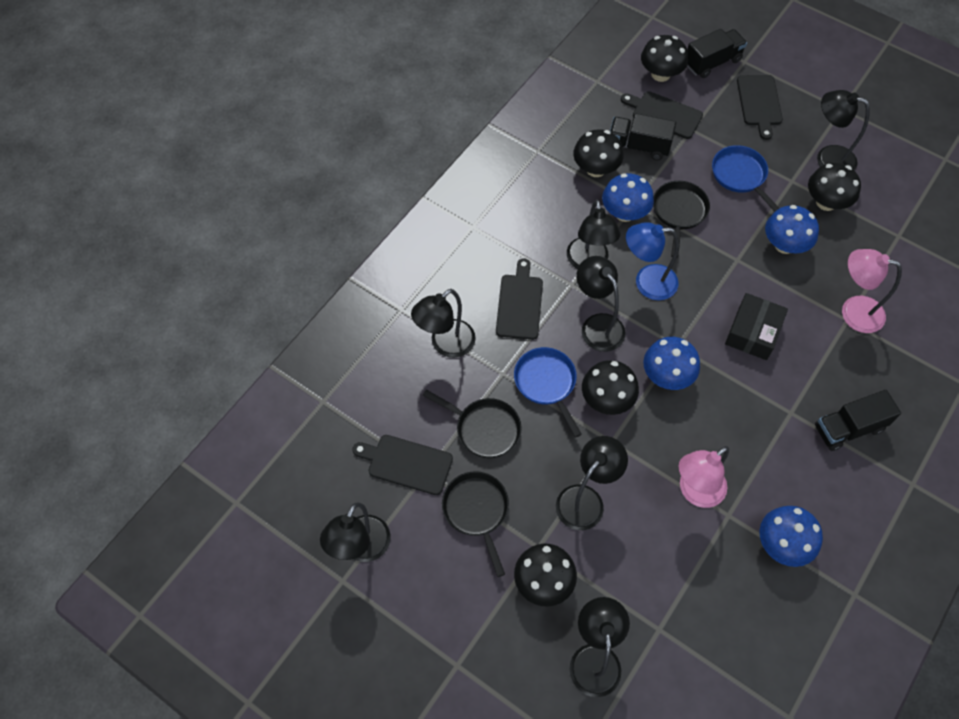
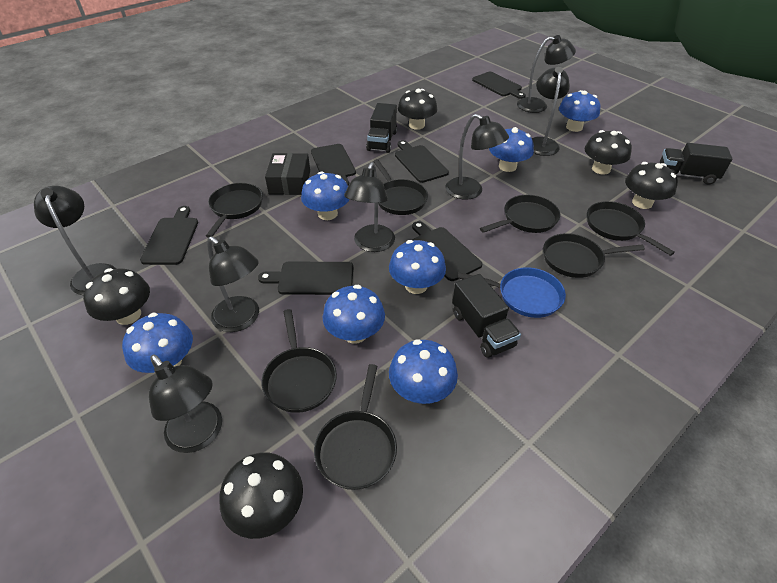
black cutting board: 4 -> 6
black pan: 3 -> 7
blue lamp: 1 -> 0
blue mushroom: 4 -> 7
blue pan: 2 -> 1
pink lamp: 2 -> 0

